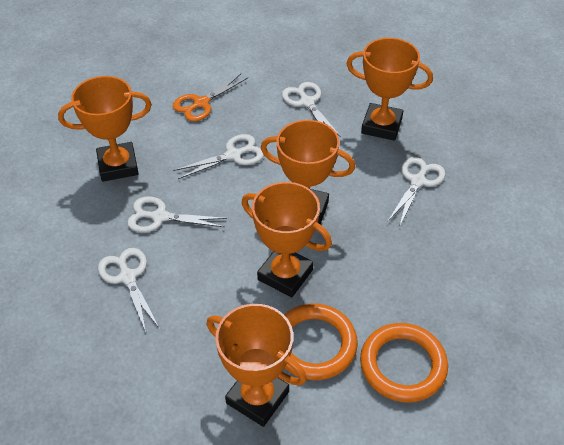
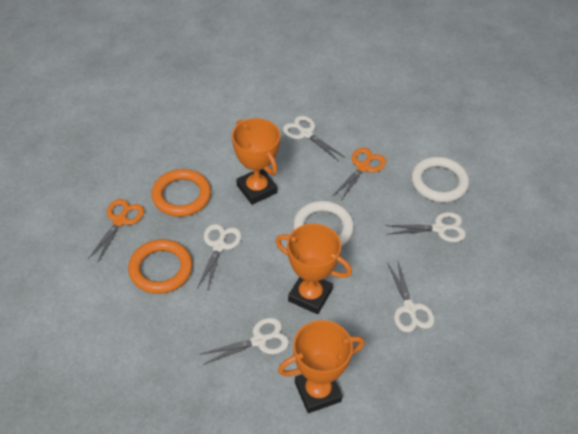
orange scissors: 1 -> 2
orange trophy: 5 -> 3
white ring: 0 -> 2

